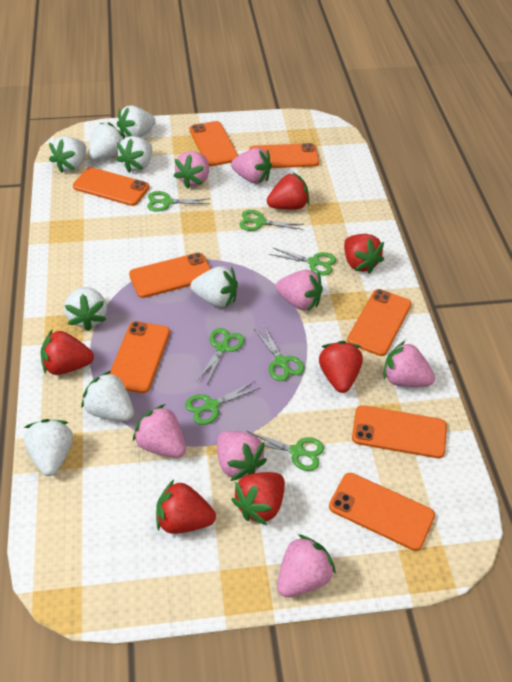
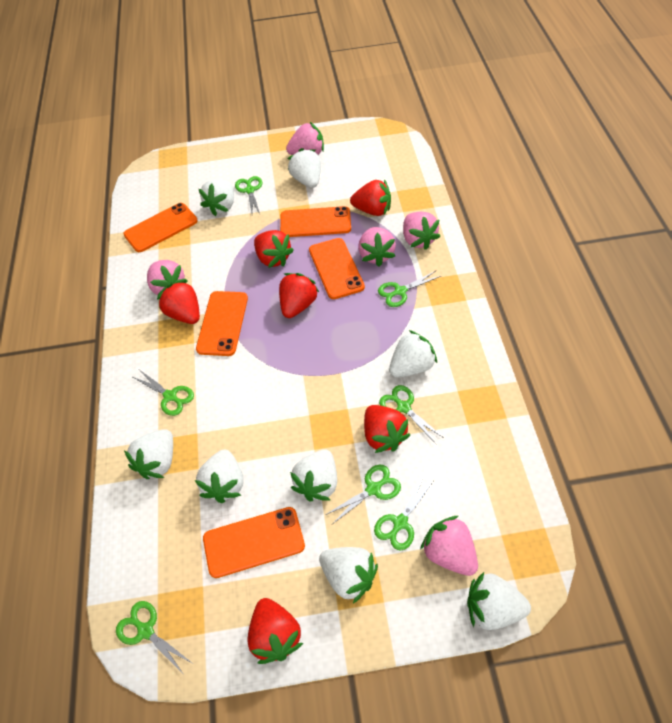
orange phone: 8 -> 5
pink strawberry: 7 -> 5

